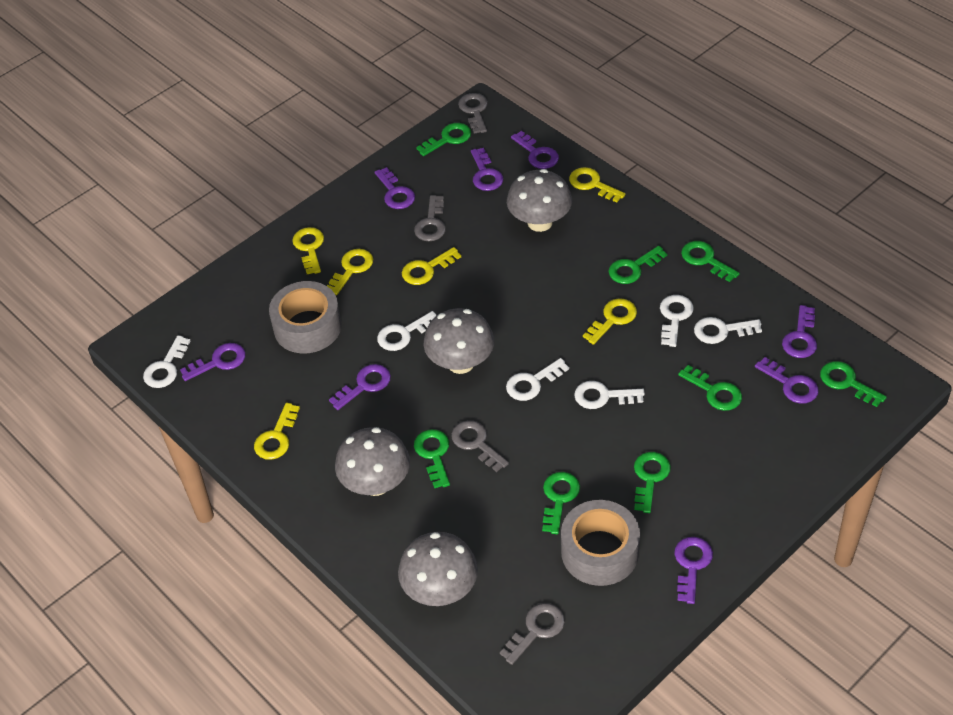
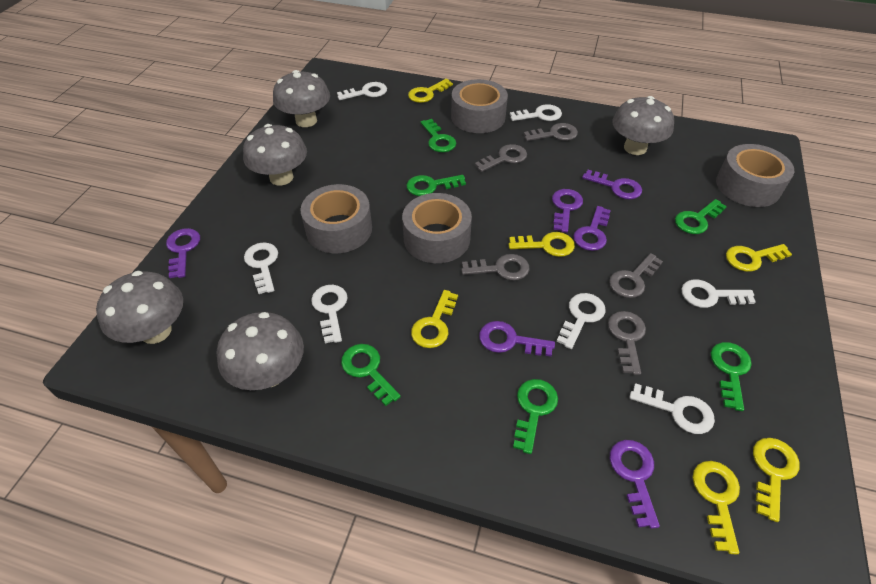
green key: 8 -> 6
grey key: 4 -> 5
grey mushroom: 4 -> 5
grey tape: 2 -> 4
purple key: 8 -> 6
white key: 6 -> 7

